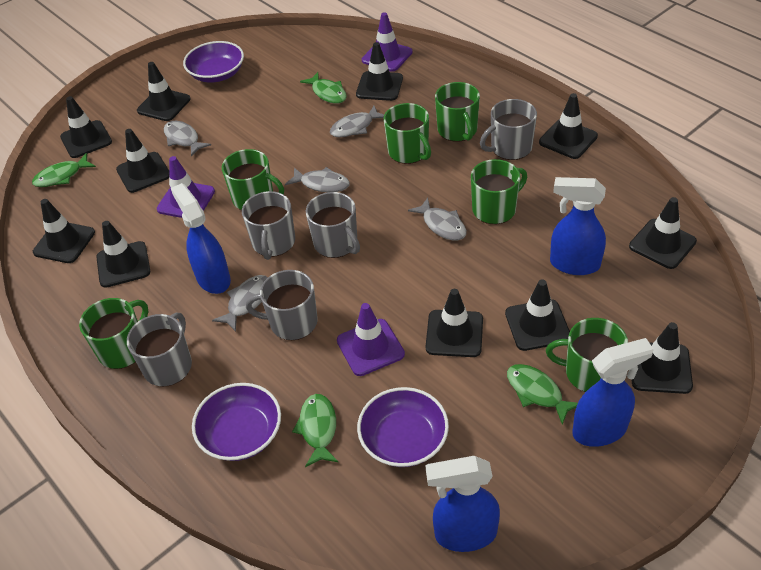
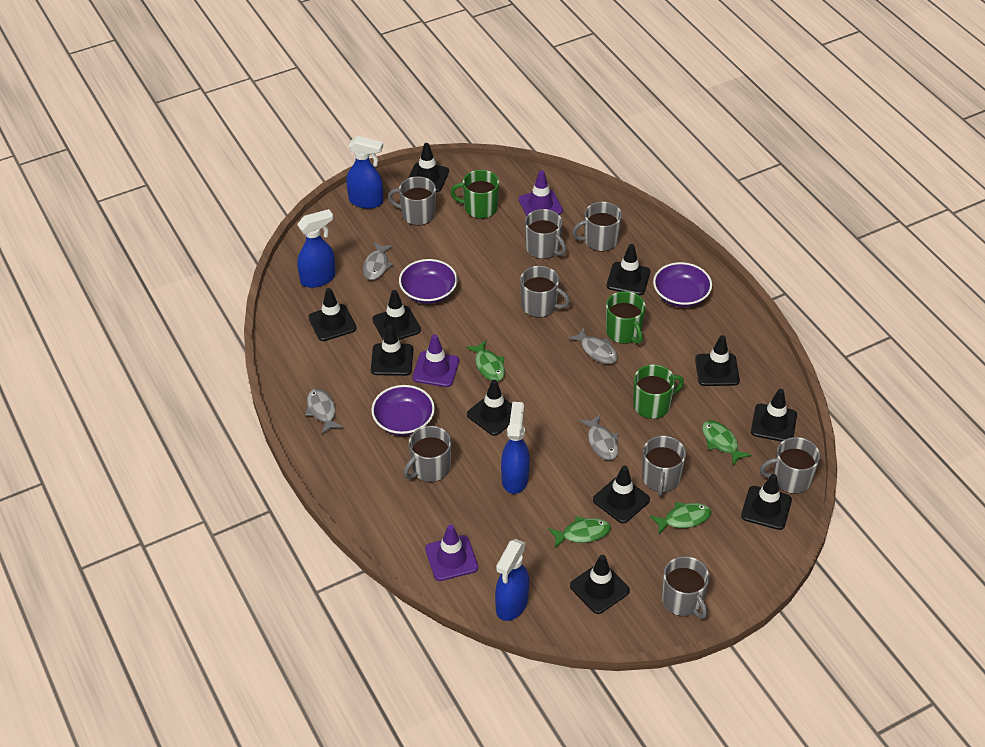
green mug: 6 -> 3
grey fish: 5 -> 4
grey mug: 5 -> 8

